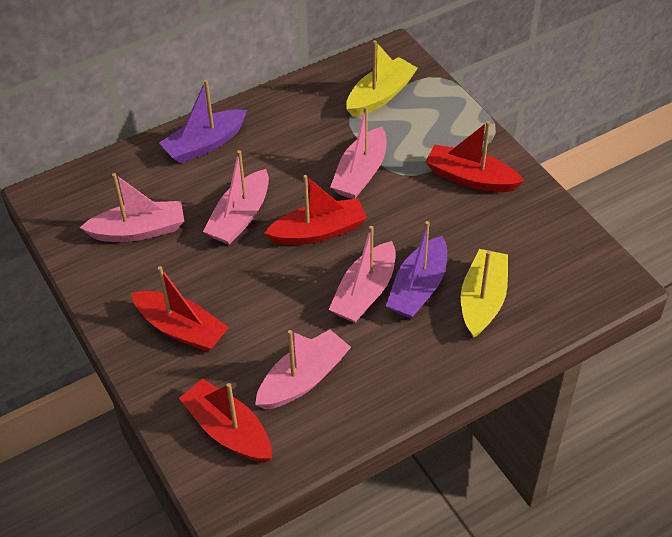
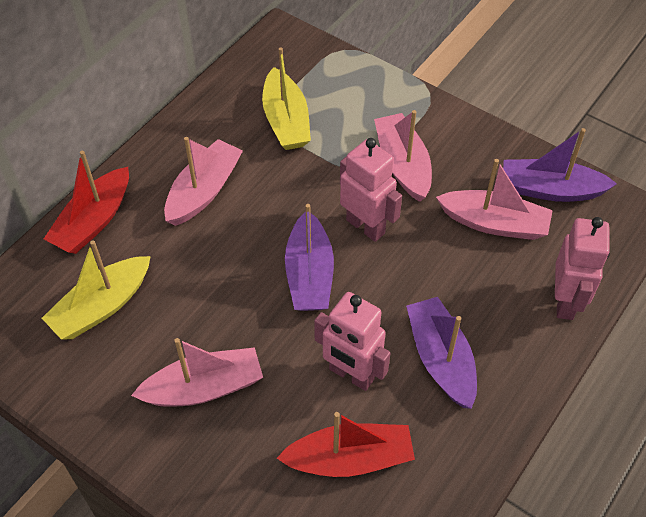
pink boat: 5 -> 4
pink robot: 0 -> 3
purple boat: 2 -> 3
red boat: 4 -> 2

